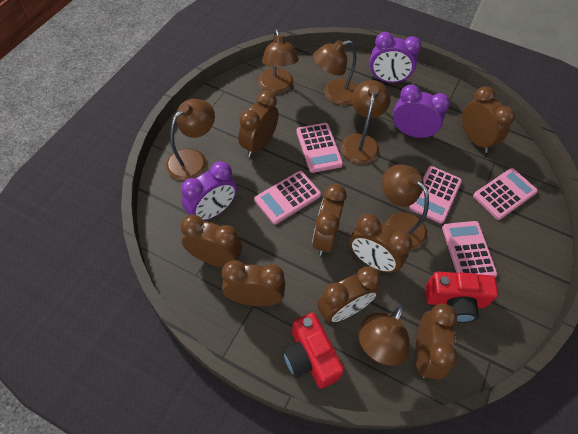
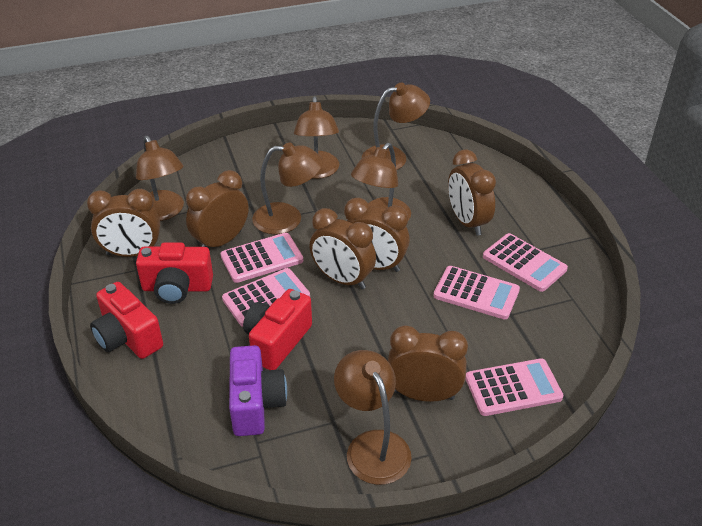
brown clock: 8 -> 6
purple camera: 0 -> 1
purple clock: 3 -> 0
red camera: 2 -> 3

